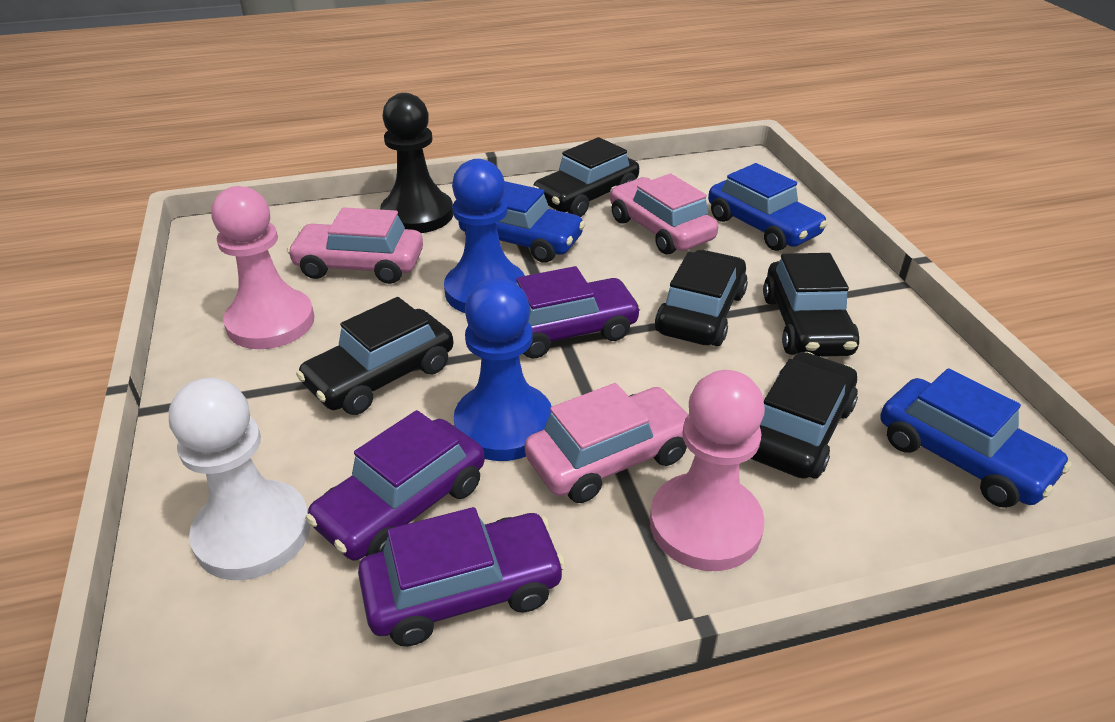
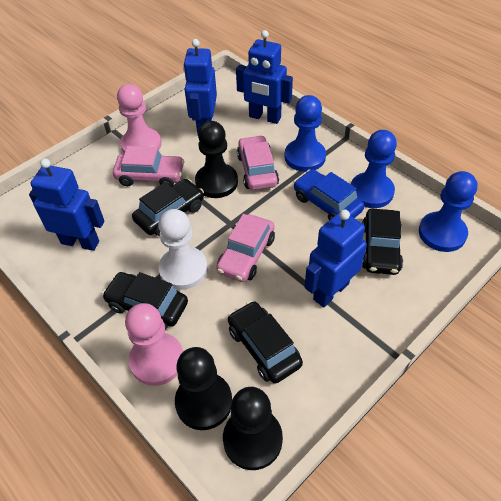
black car: 5 -> 4
black pawn: 1 -> 3
blue car: 3 -> 1
blue pawn: 2 -> 3
blue robot: 0 -> 4
purple car: 3 -> 0

